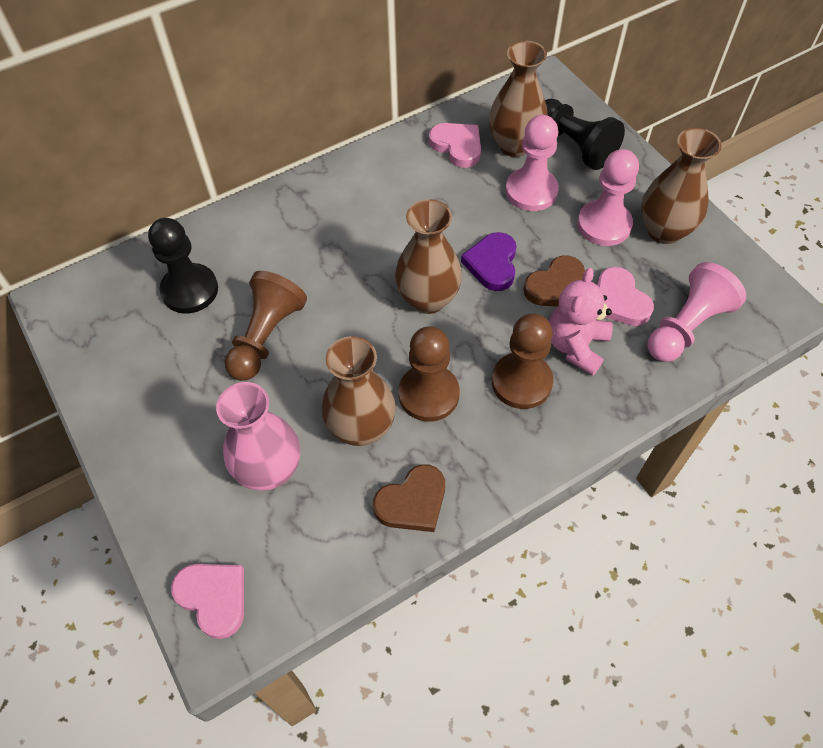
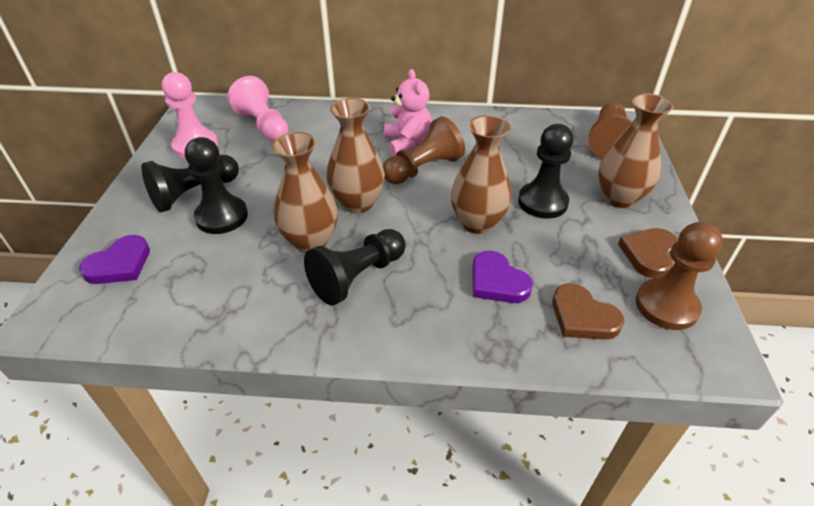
black pawn: 2 -> 4
pink heart: 3 -> 0
pink pawn: 3 -> 2
pink vase: 1 -> 0
purple heart: 1 -> 2

